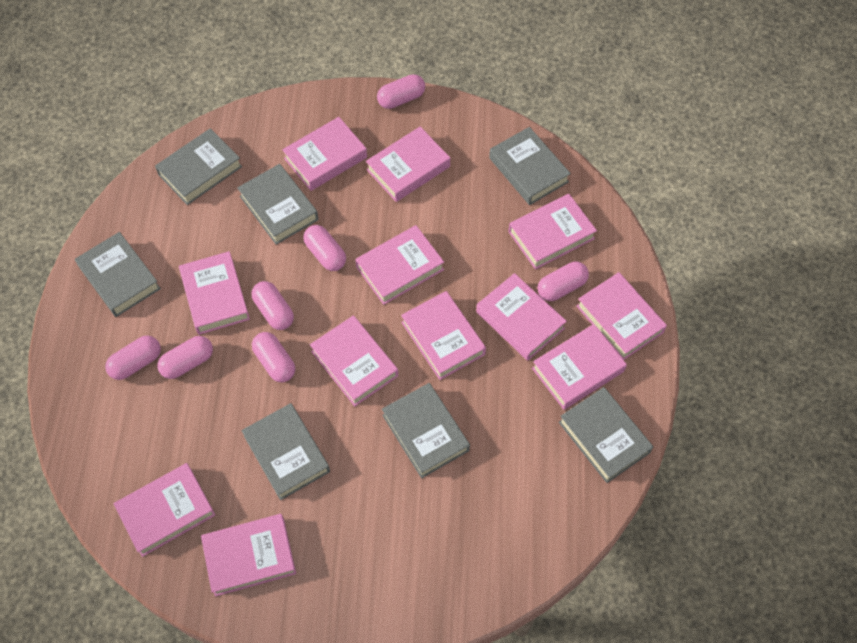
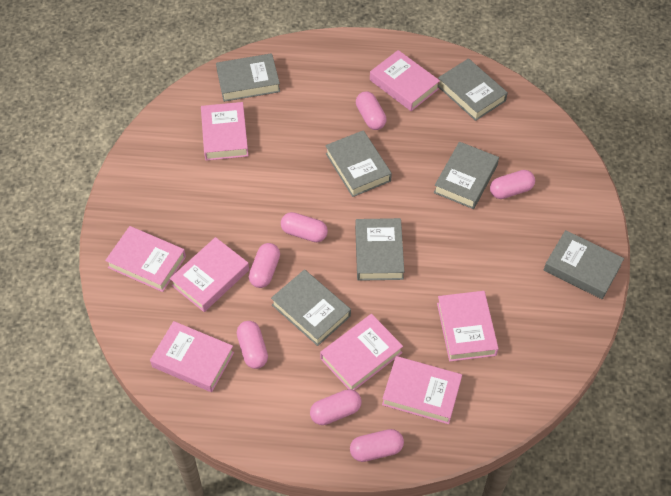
pink book: 12 -> 8

